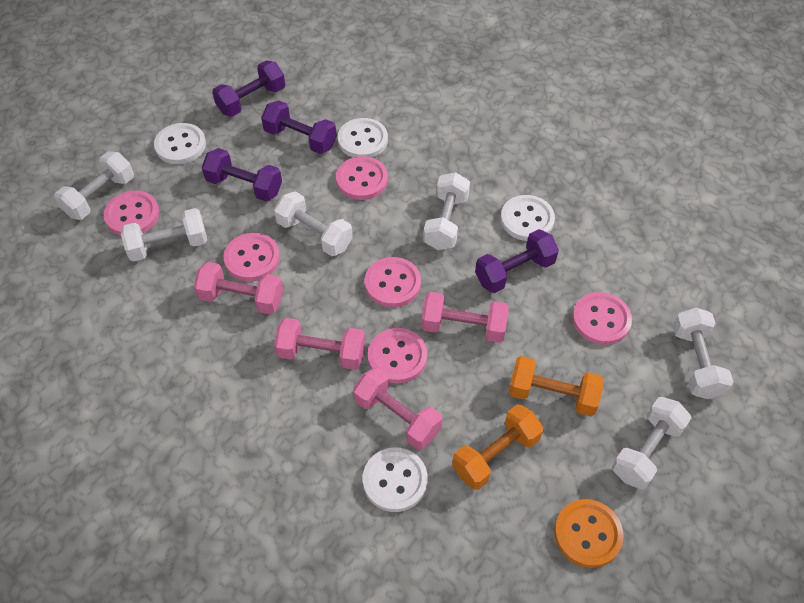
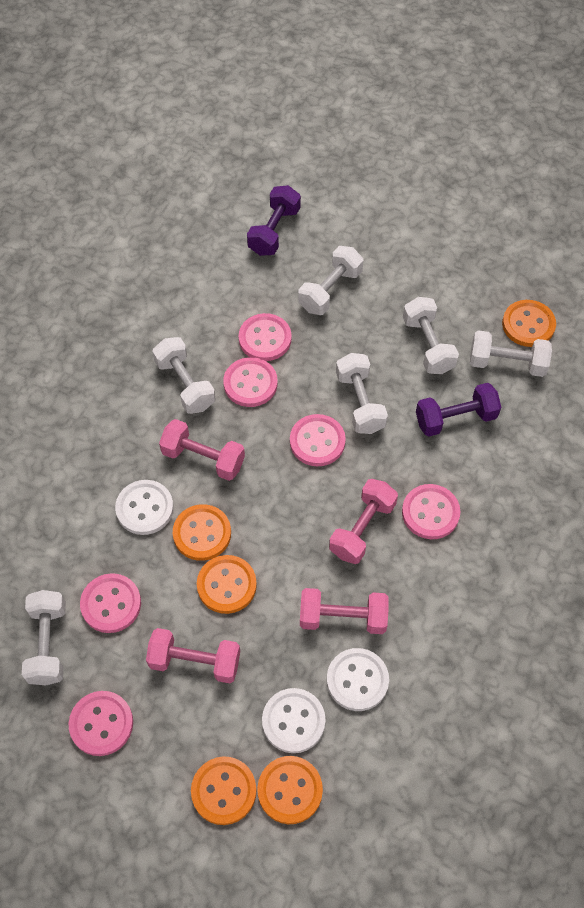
orange button: 1 -> 5
orange dumbbell: 2 -> 0
purple dumbbell: 4 -> 2
white button: 4 -> 3

